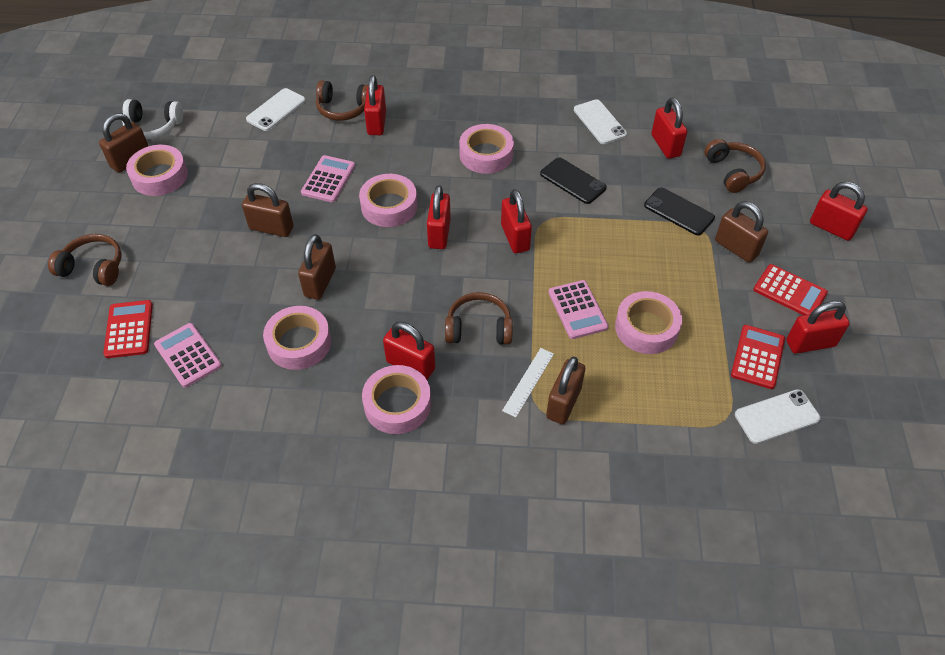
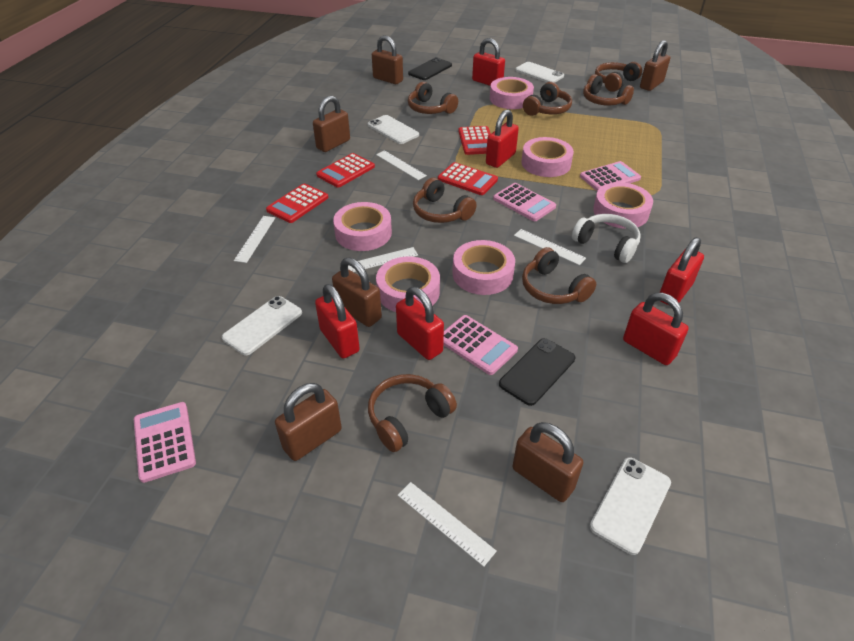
brown headphones: 4 -> 7
brown padlock: 5 -> 6
pink calculator: 3 -> 4
red calculator: 3 -> 4
red padlock: 7 -> 6
white phone: 3 -> 4
white ruler: 1 -> 5

